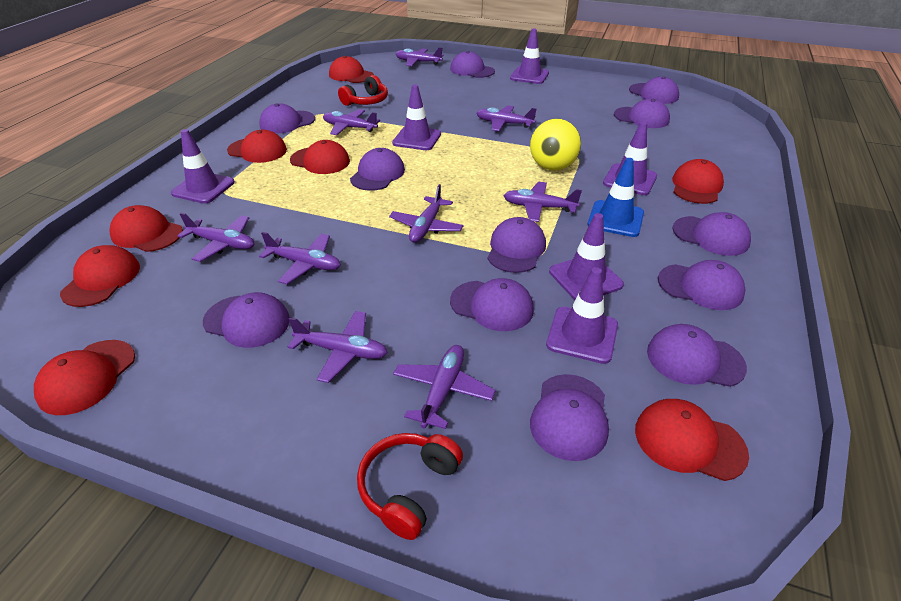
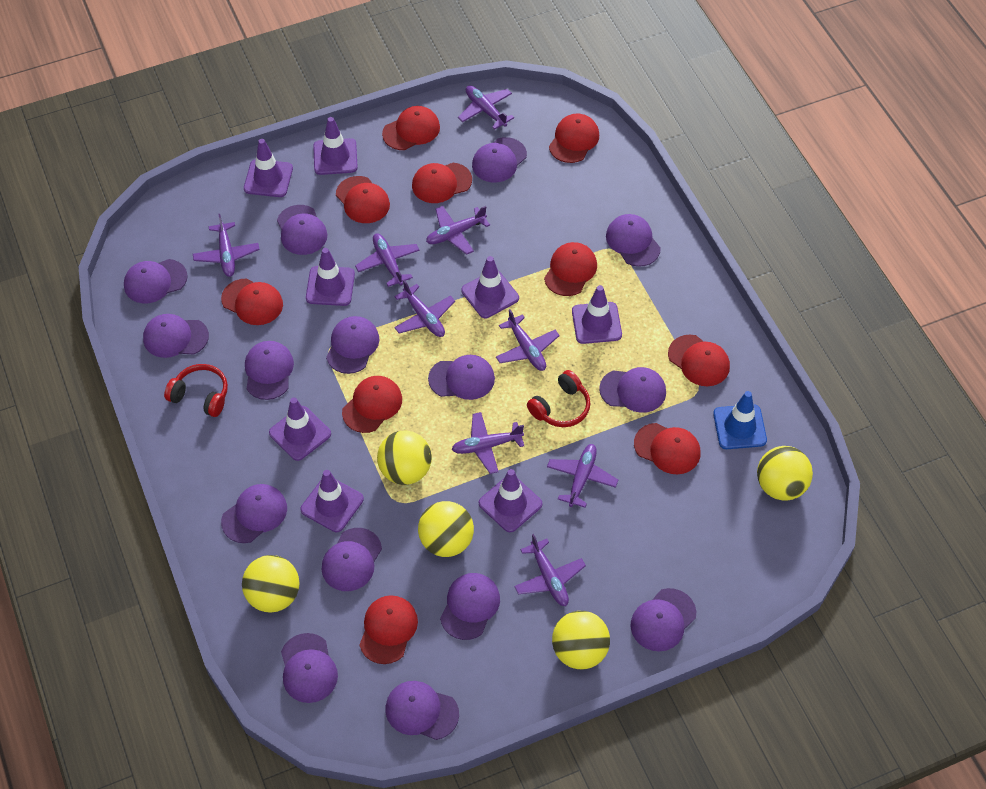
purple cap: 12 -> 15
purple traffic cone: 6 -> 8
red cap: 8 -> 10
yellow ball: 1 -> 5

